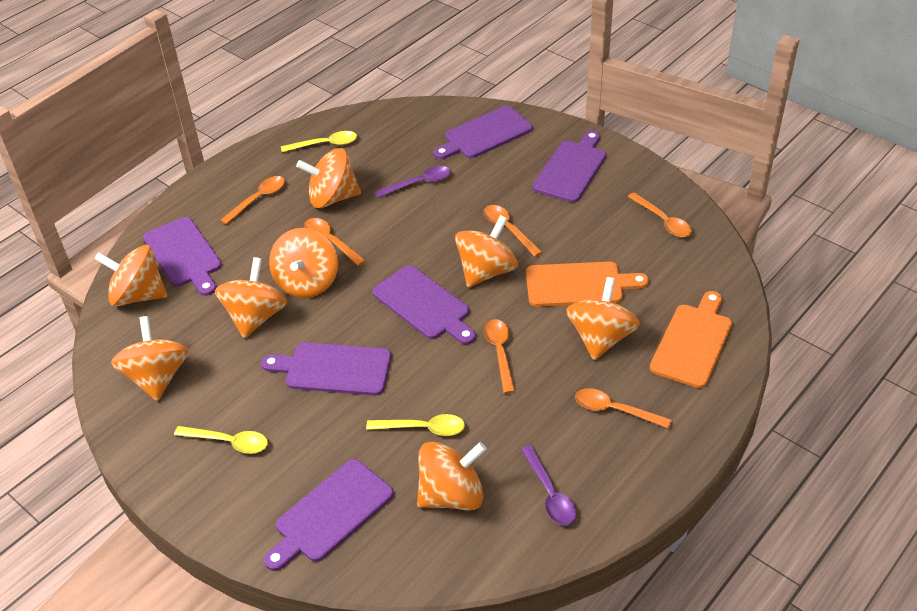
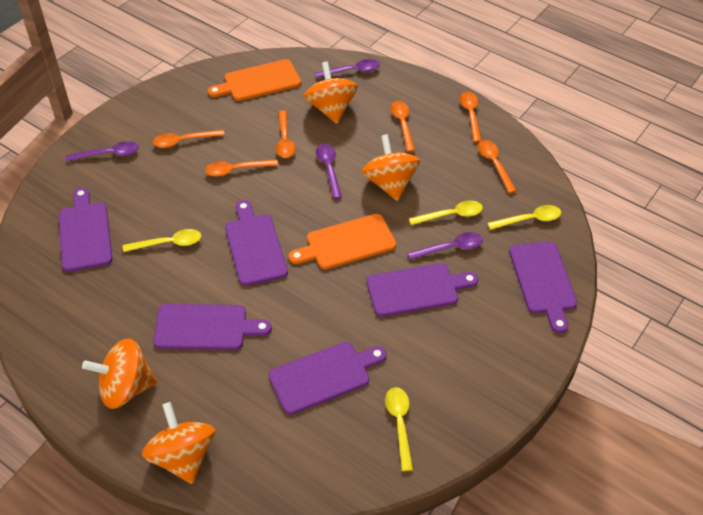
orange spinning top: 8 -> 4
purple spoon: 2 -> 4
yellow spoon: 3 -> 4

